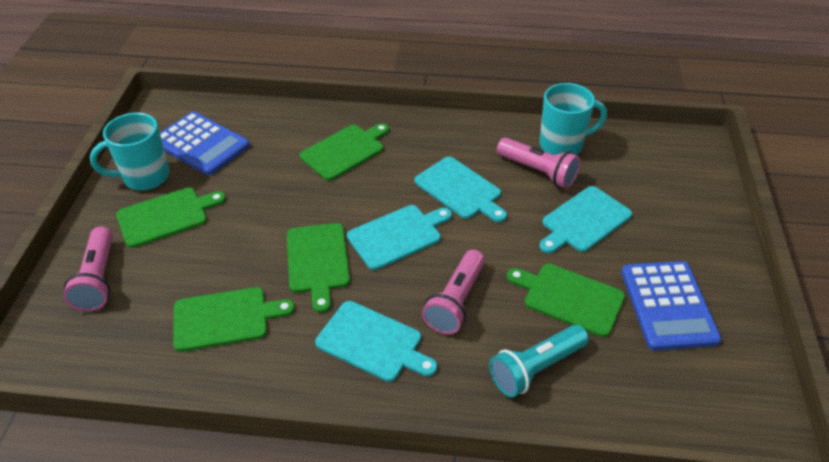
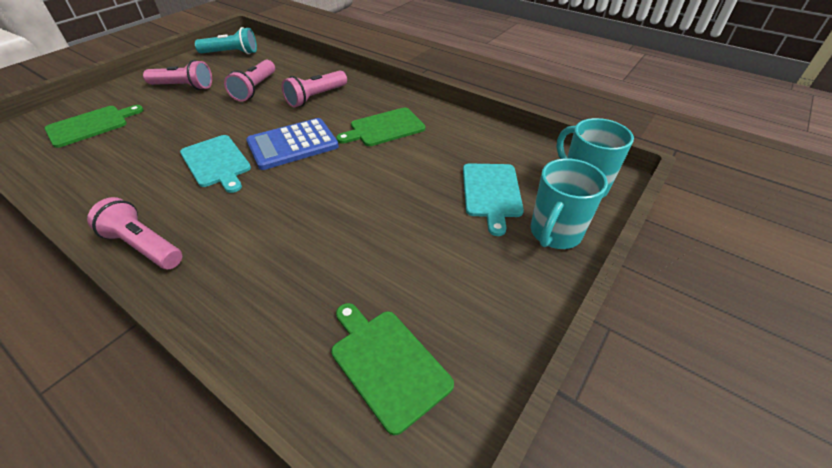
blue calculator: 2 -> 1
green cutting board: 5 -> 3
pink flashlight: 3 -> 4
turquoise cutting board: 4 -> 2

